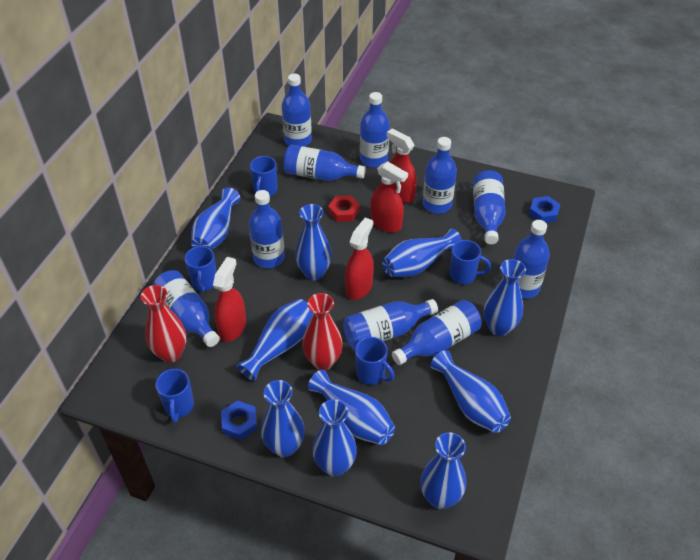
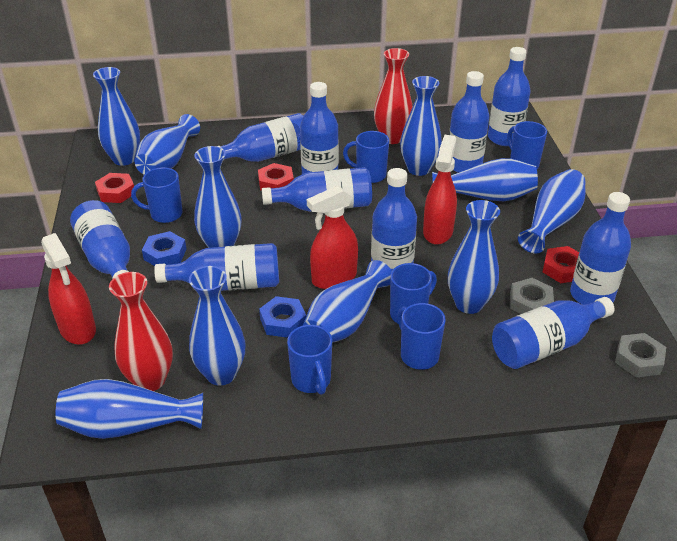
blue mug: 5 -> 6
grey nut: 0 -> 2
red nut: 1 -> 3
red spray bottle: 4 -> 3

